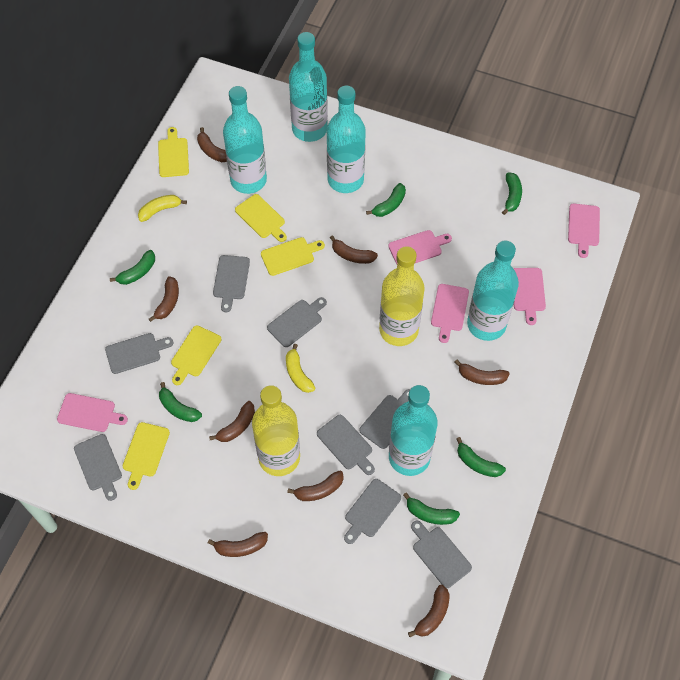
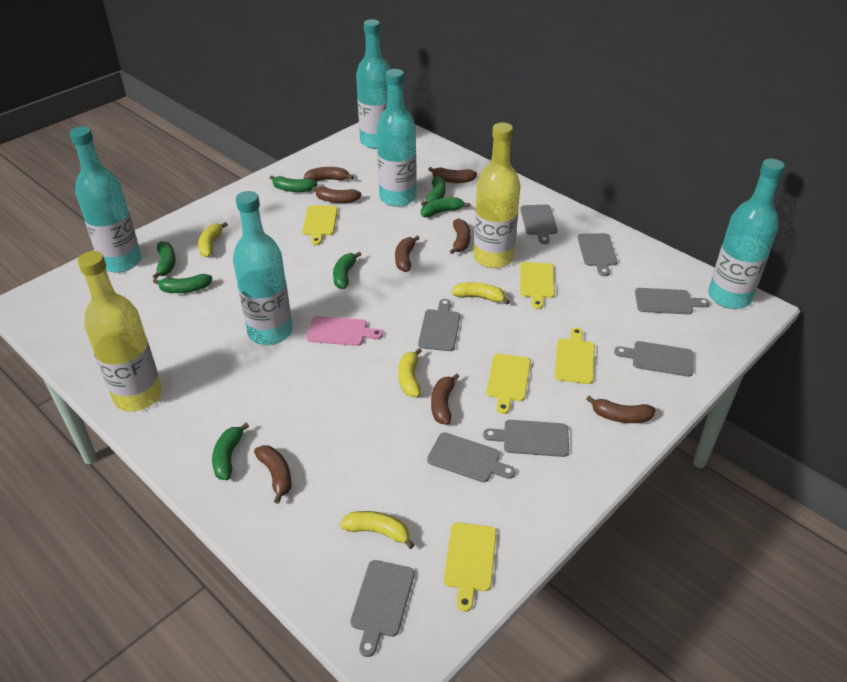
green banana: 6 -> 7
pink cutting board: 5 -> 1
yellow banana: 2 -> 4

